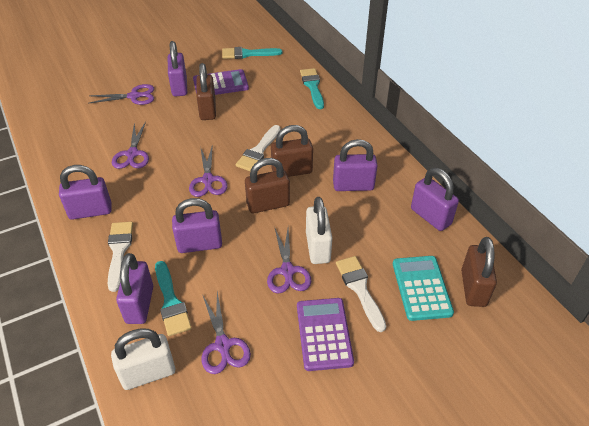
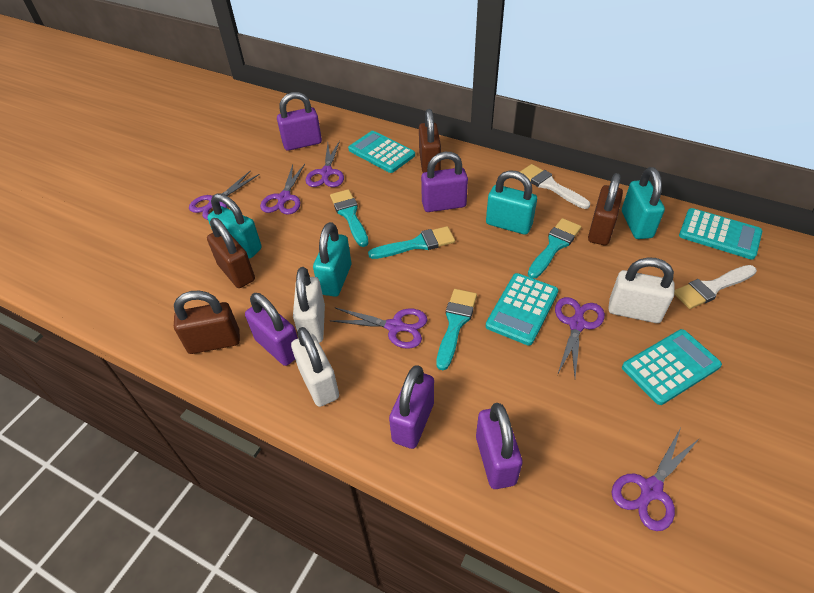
purple calculator: 2 -> 0
purple padlock: 6 -> 5
purple scissors: 5 -> 6
turquoise brush: 3 -> 4
turquoise calculator: 1 -> 4
turquoise padlock: 0 -> 4
white brush: 3 -> 2
white padlock: 2 -> 3

